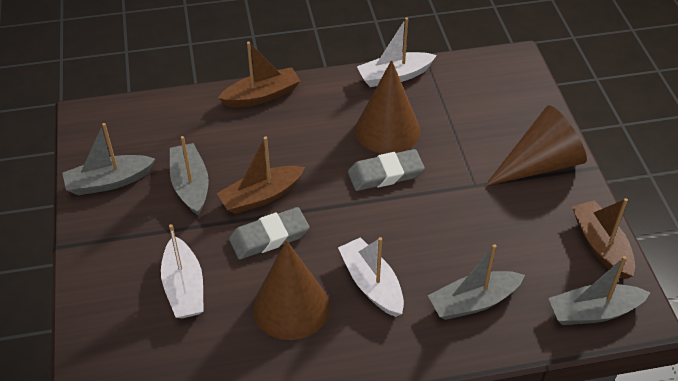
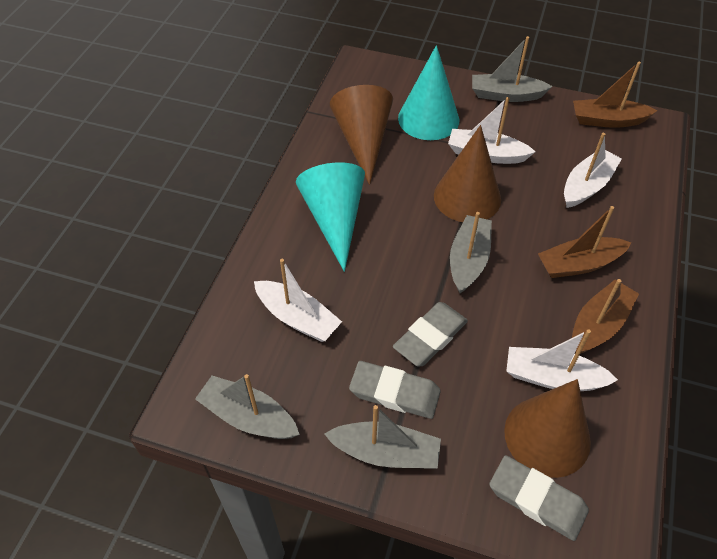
grey eraser: 2 -> 3
turquoise cone: 0 -> 2
white boat: 3 -> 4

